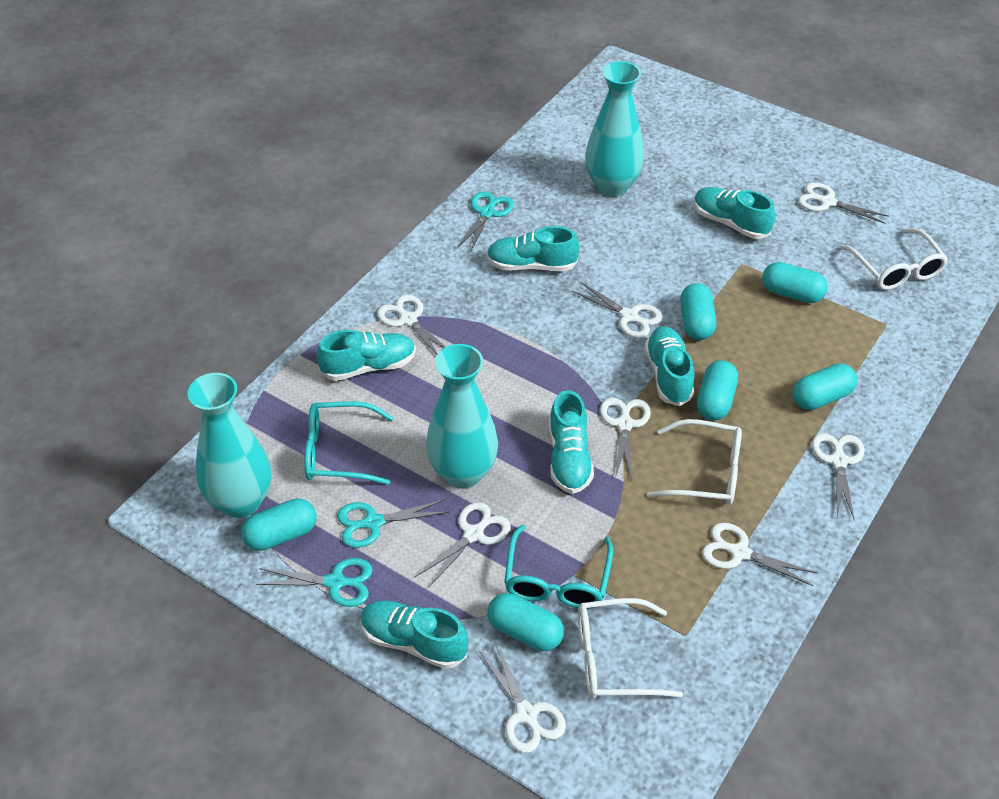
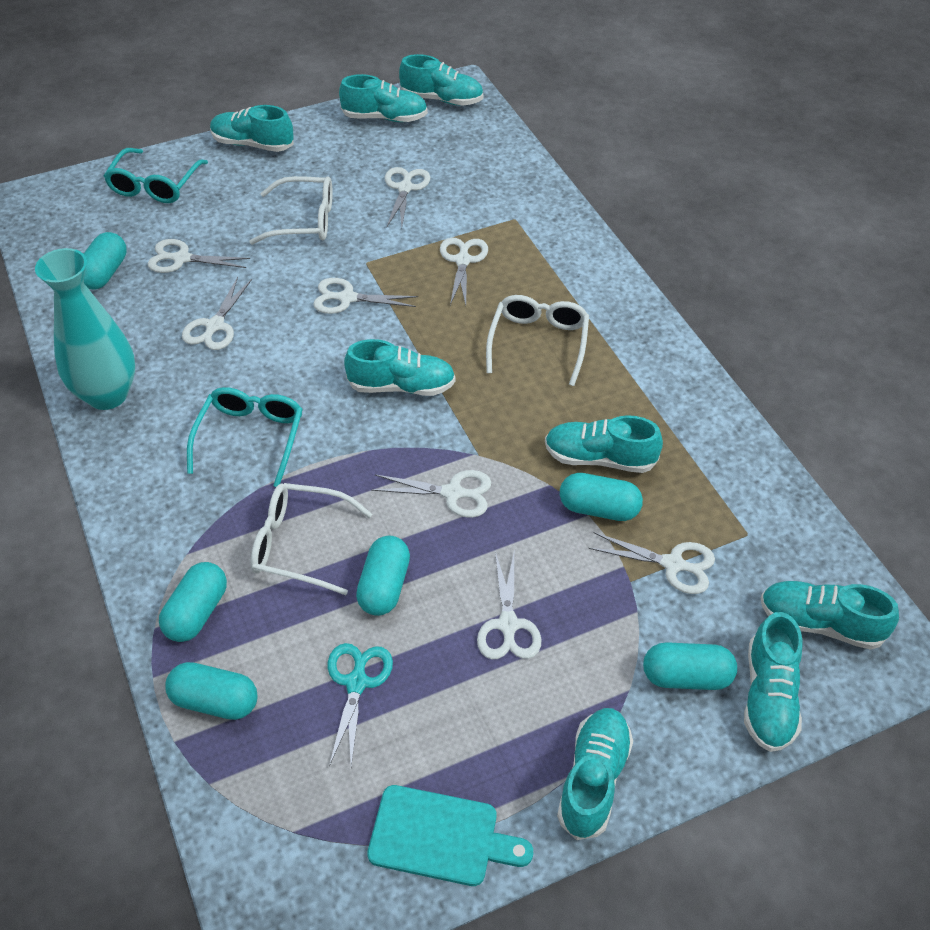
turquoise cutting board: 0 -> 1
turquoise scissors: 3 -> 1
turquoise shoe: 6 -> 8
turquoise vase: 3 -> 1

